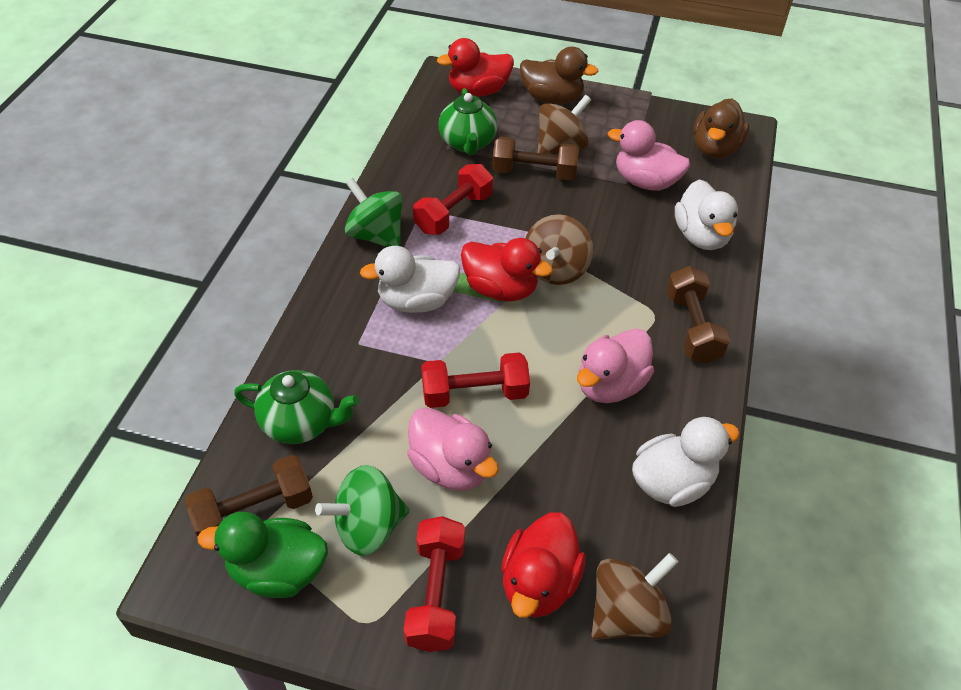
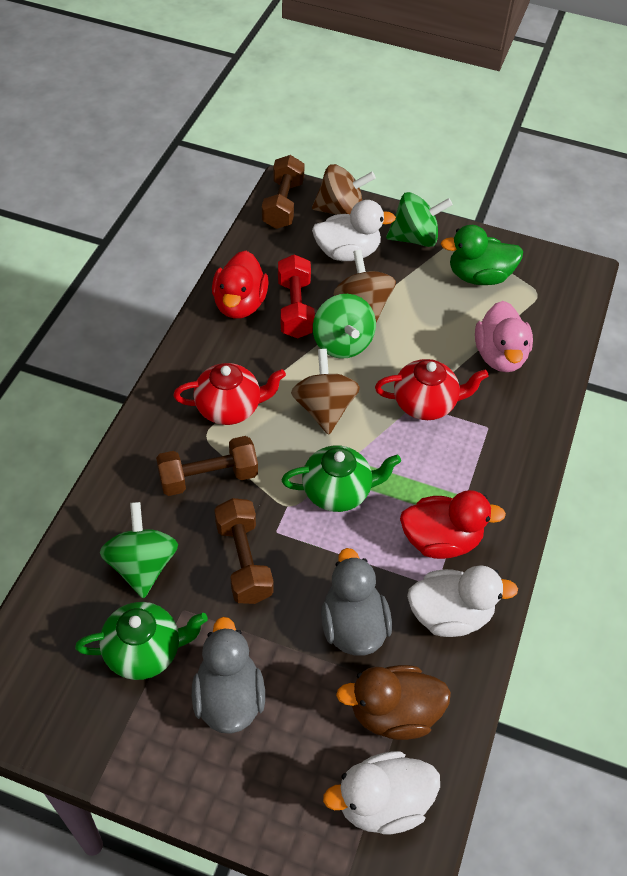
brown duck: 2 -> 1
green spinning top: 2 -> 3
grey duck: 0 -> 2
pink duck: 3 -> 1
red duck: 3 -> 2
red dumbbell: 3 -> 1
red teapot: 0 -> 2

